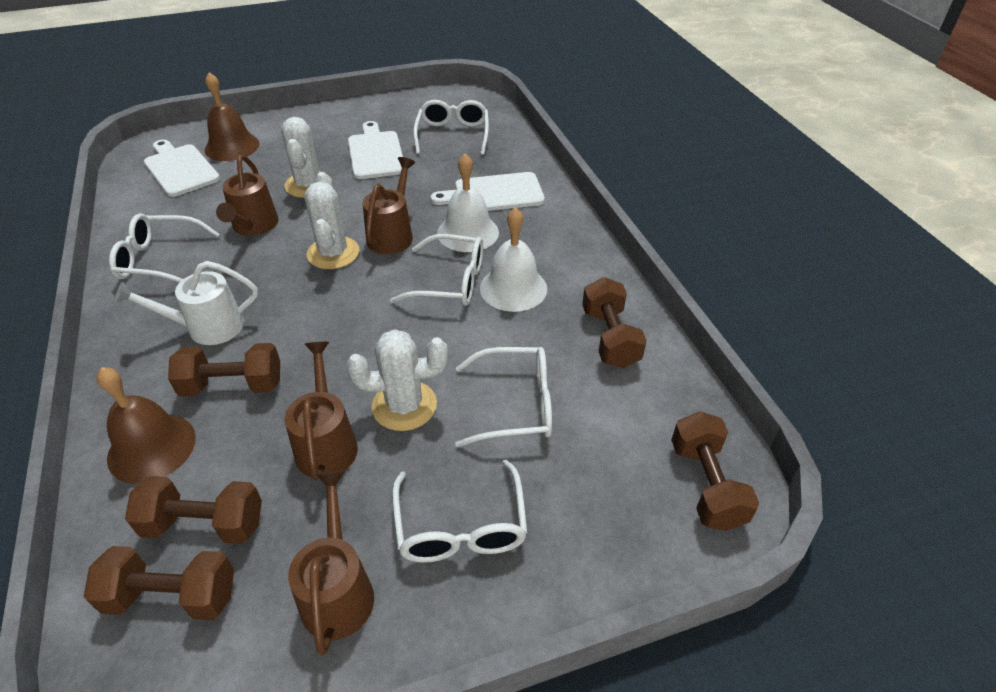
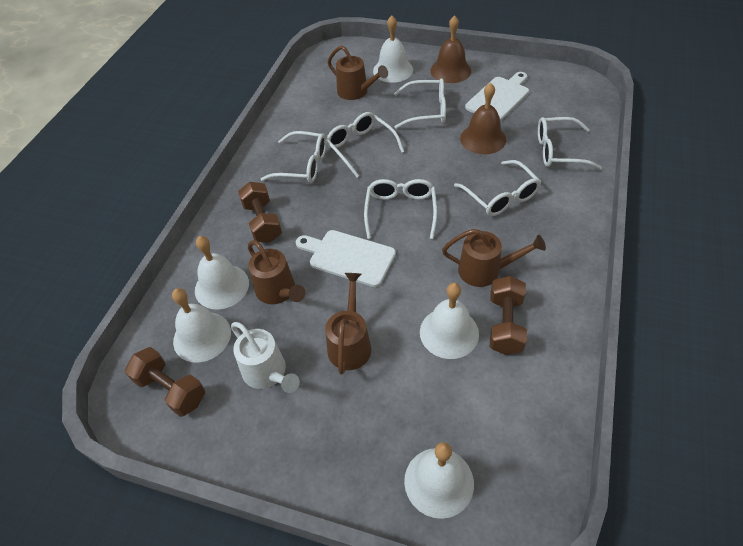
brown dumbbell: 5 -> 3
white bell: 2 -> 5
white cactus: 3 -> 0
white cutting board: 3 -> 2
white glasses: 5 -> 6

